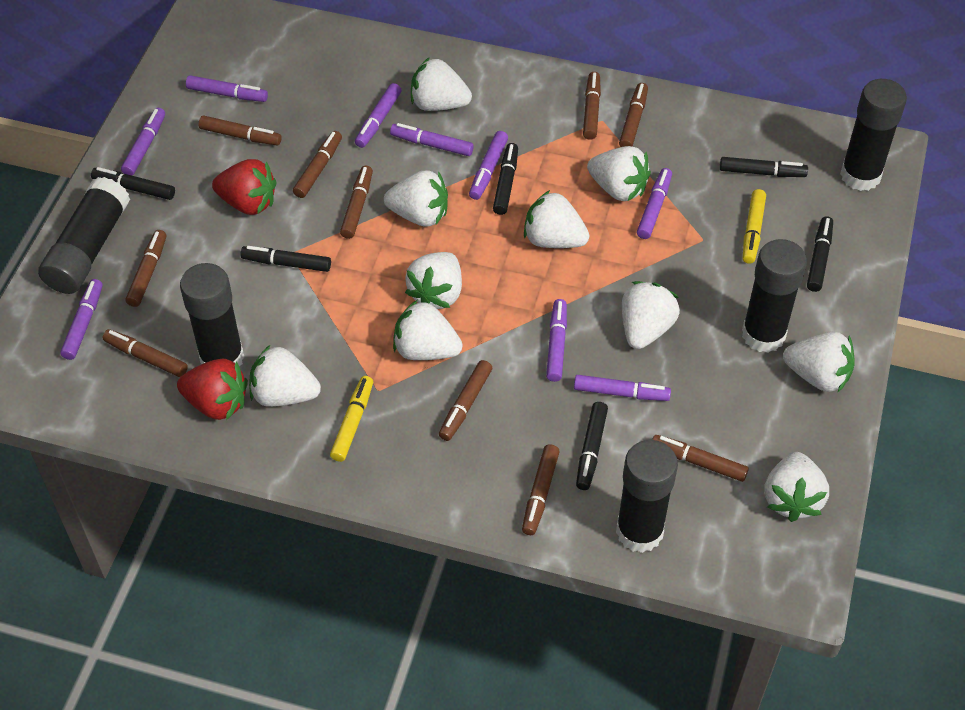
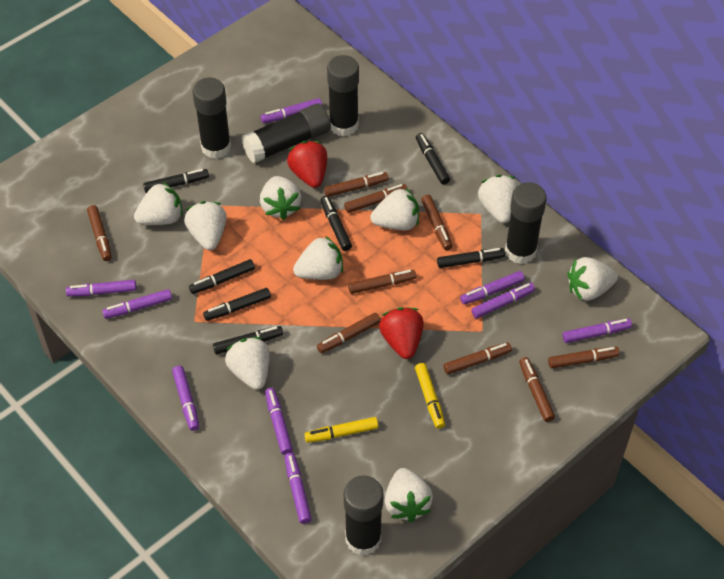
black marker: 6 -> 7
brown marker: 10 -> 9
white strawberry: 10 -> 9

